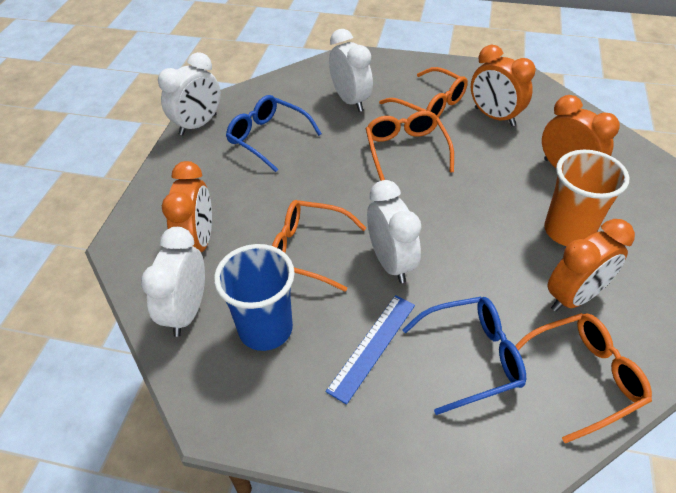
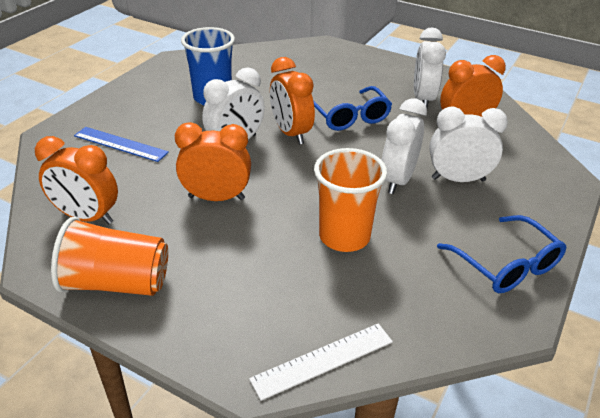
orange cup: 1 -> 2
orange glasses: 4 -> 0
white ruler: 0 -> 1

